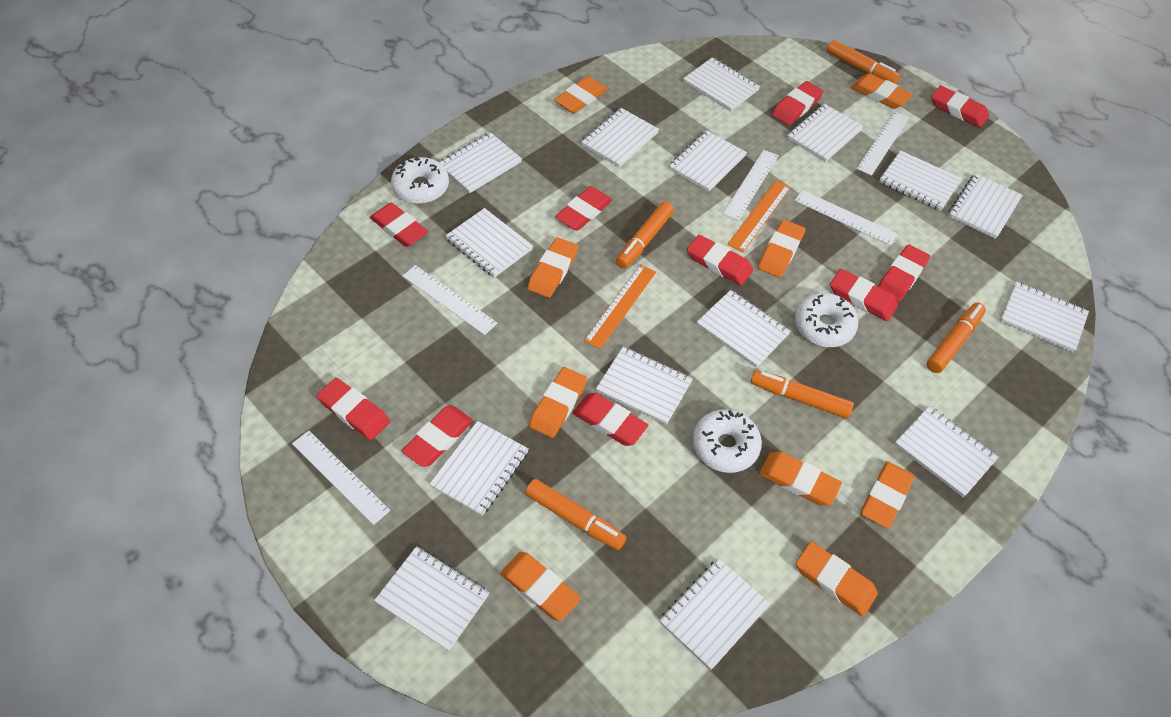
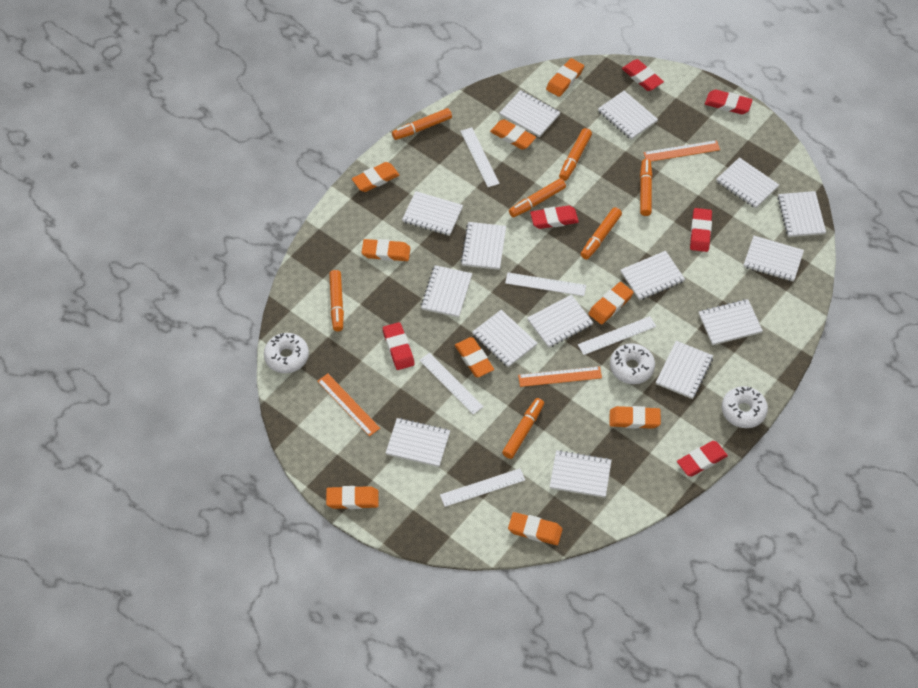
orange marker: 5 -> 7
orange ruler: 2 -> 3
red eraser: 10 -> 6

